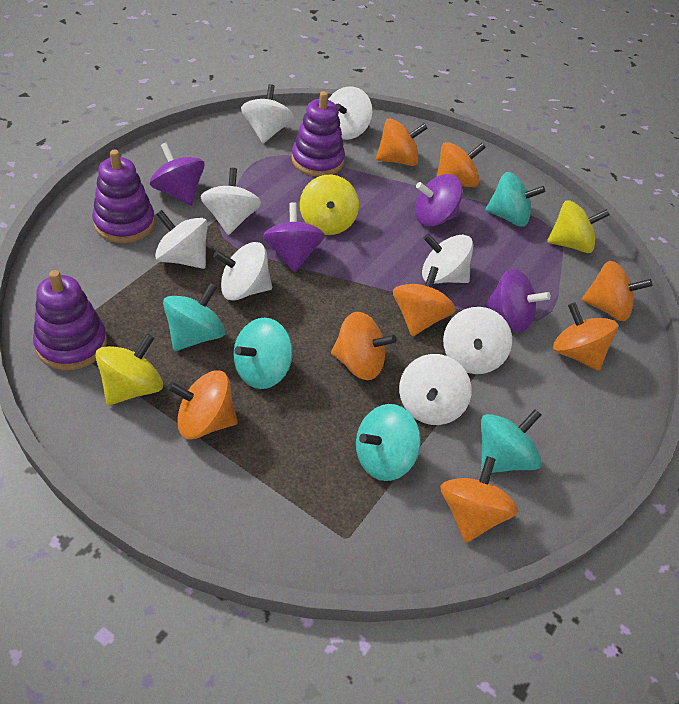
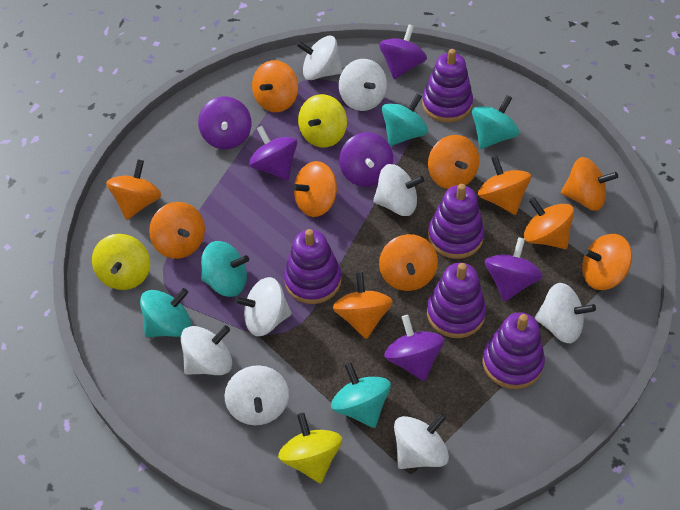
orange spinning top: 8 -> 11
purple spinning top: 4 -> 6
purple stacking toy: 3 -> 5

